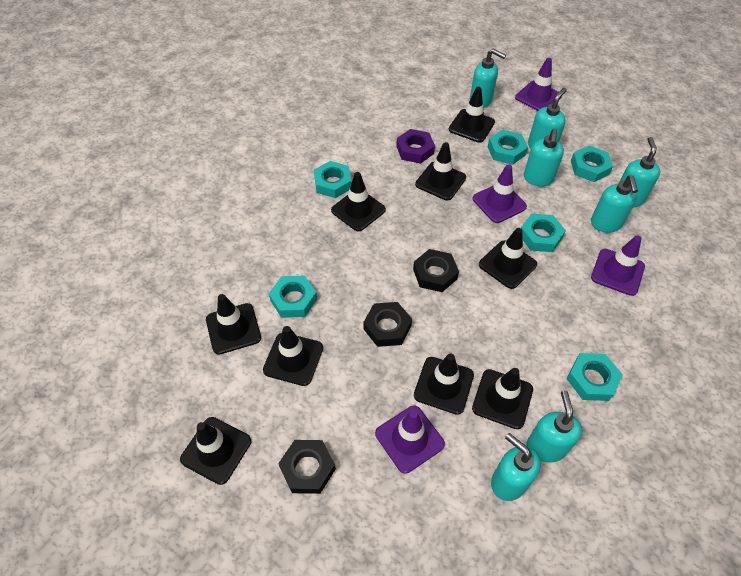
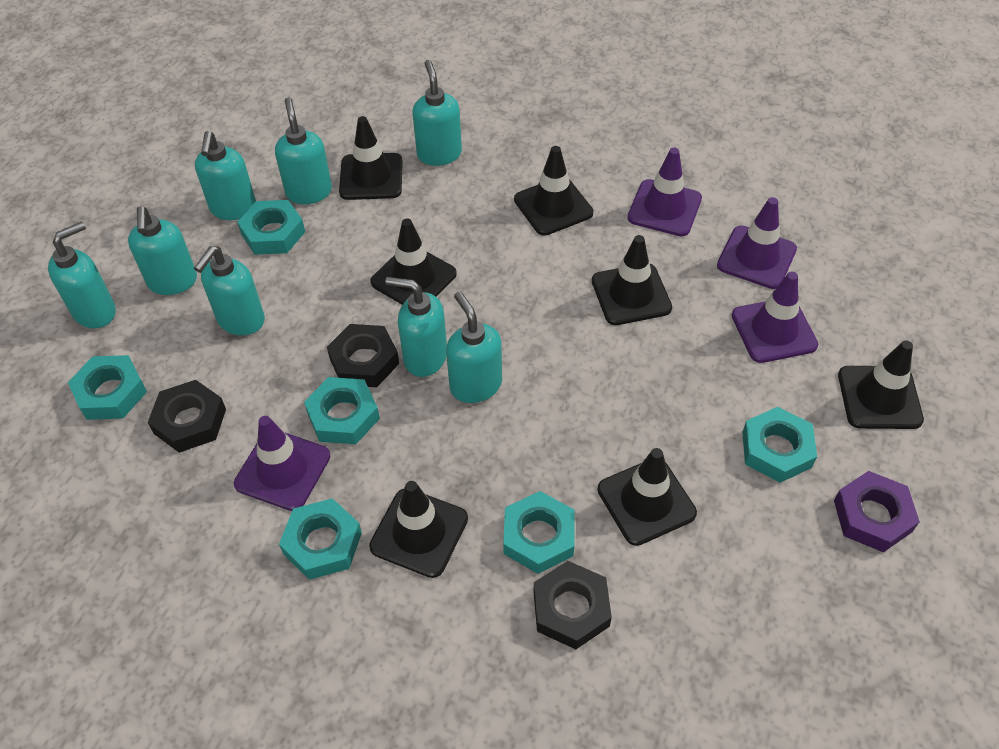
black traffic cone: 9 -> 7
turquoise soap dispenser: 7 -> 8

